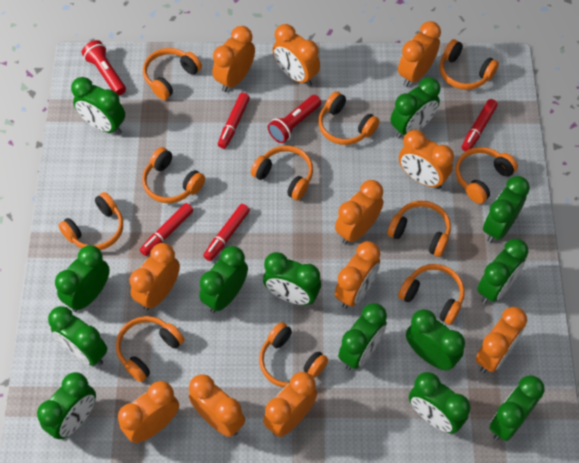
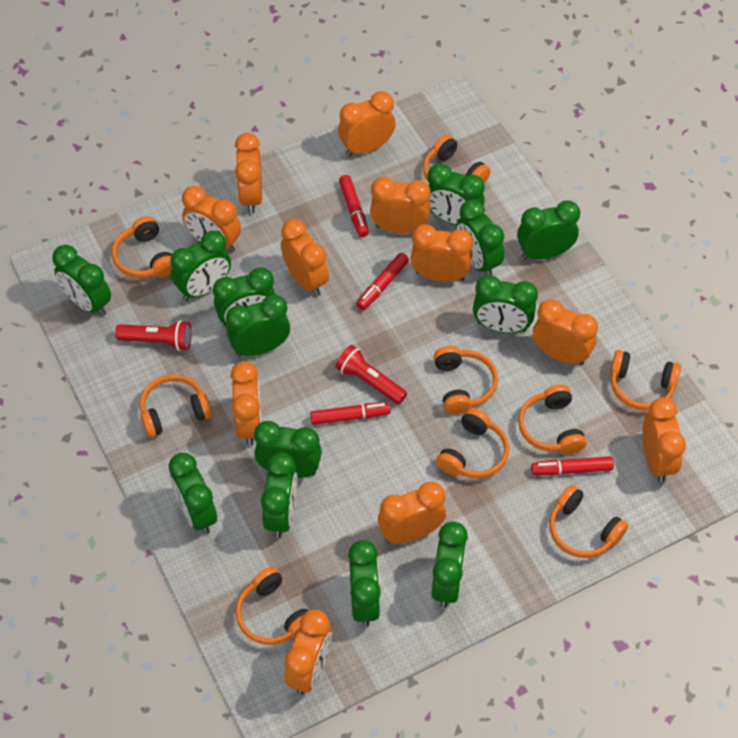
orange headphones: 11 -> 9

